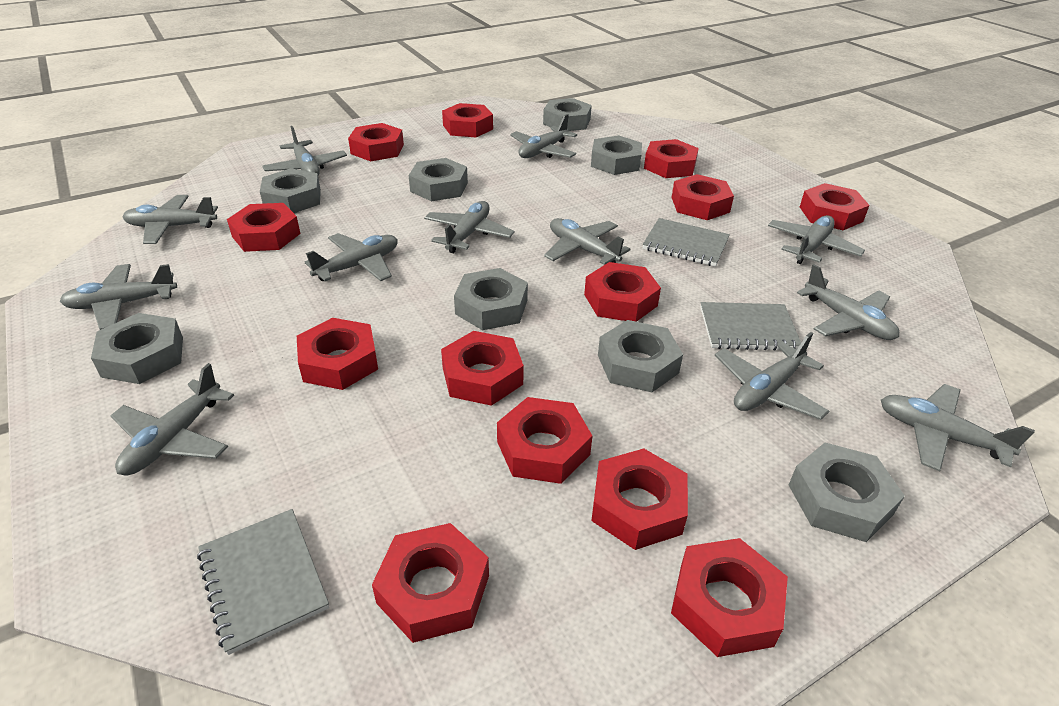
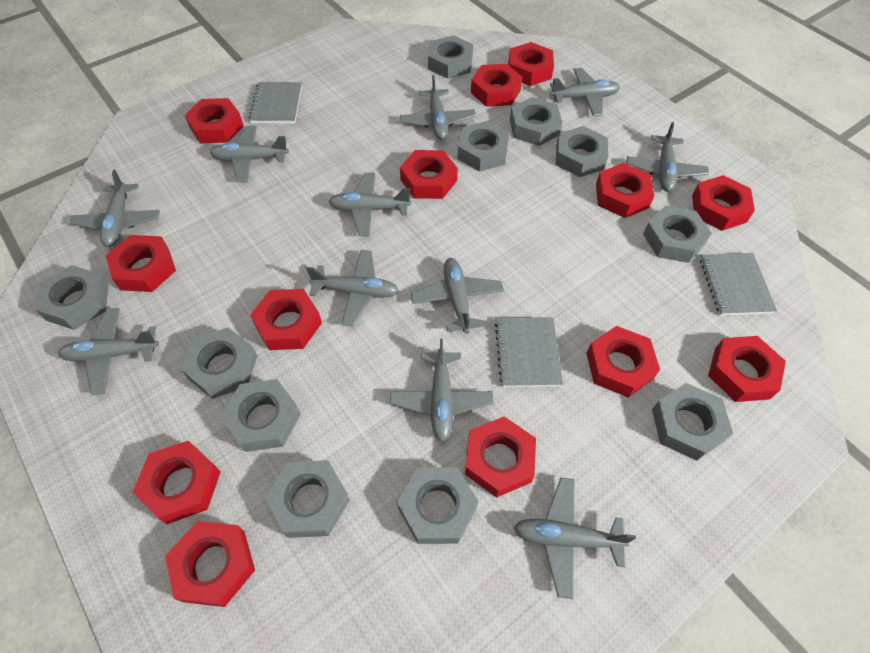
grey nut: 8 -> 11
grey plane: 12 -> 11

